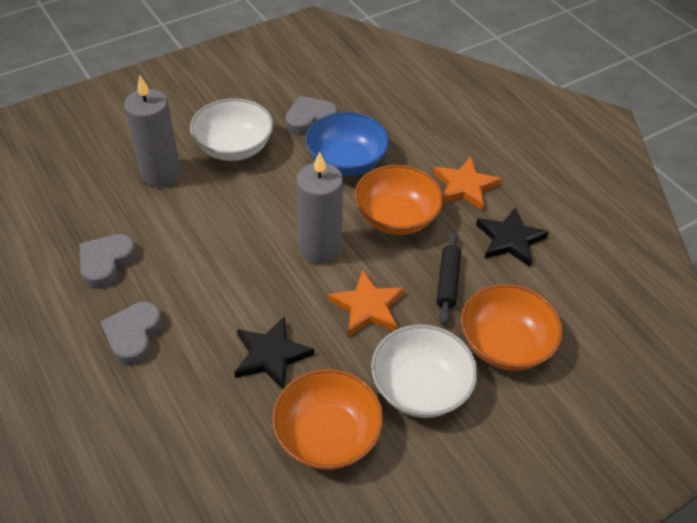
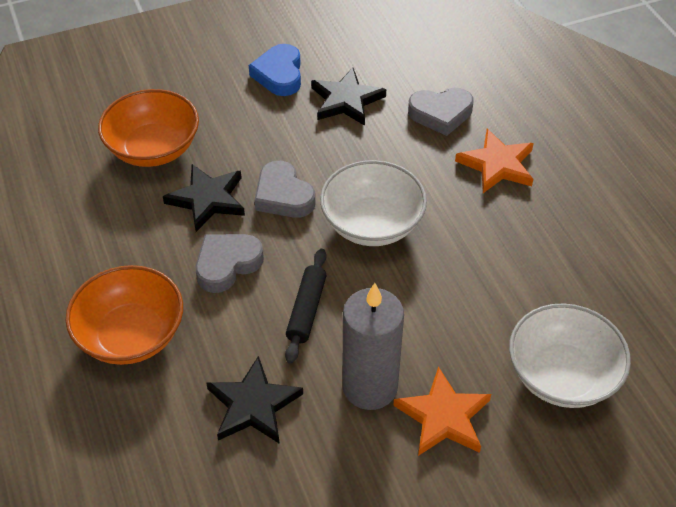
black star: 2 -> 3
blue bowl: 1 -> 0
blue heart: 0 -> 1
grey candle: 2 -> 1
orange bowl: 3 -> 2

